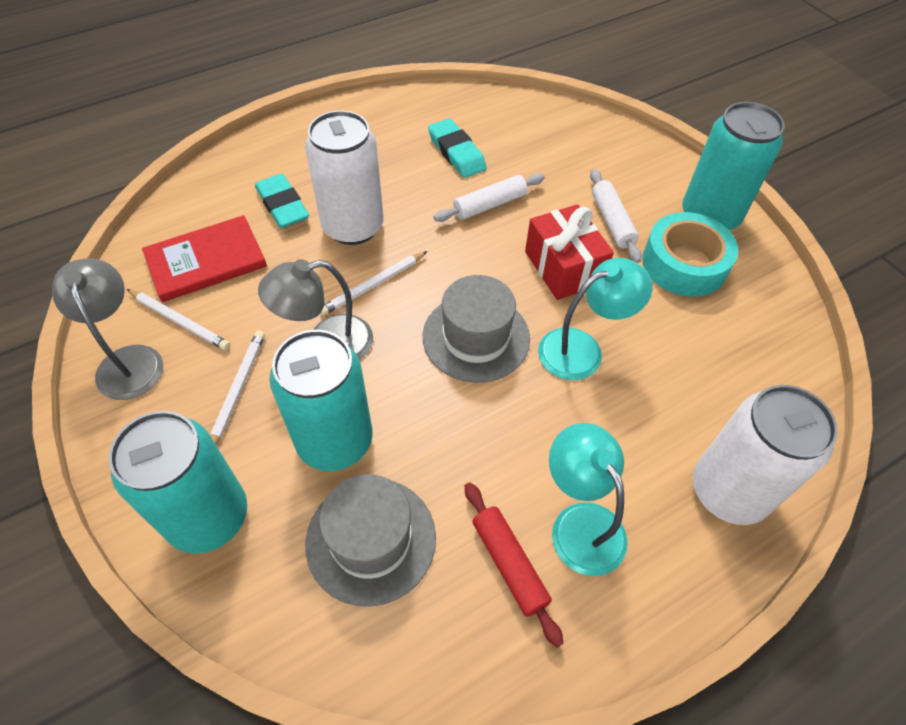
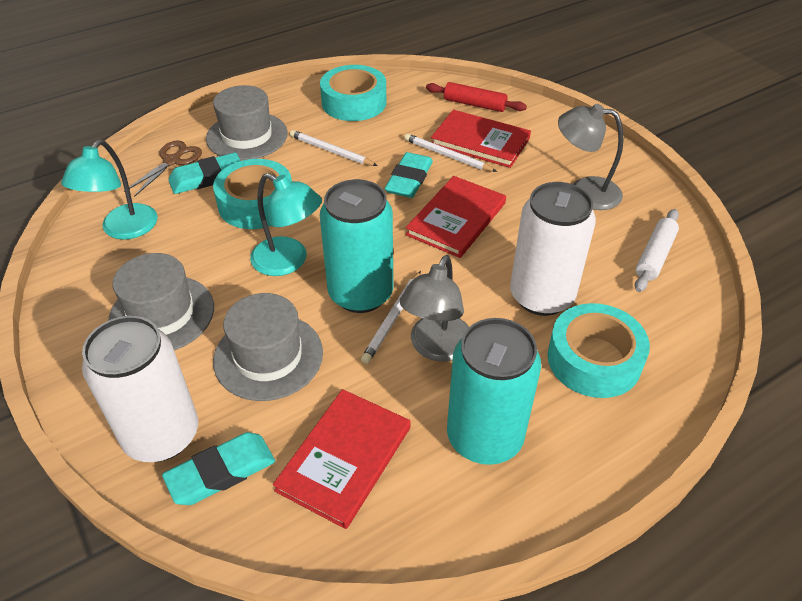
brown scissors: 0 -> 1
grey hat: 2 -> 3
red book: 1 -> 3
red gift: 1 -> 0
turquoise can: 3 -> 2
turquoise eraser: 2 -> 3
turquoise tape: 1 -> 3
white rolling pin: 2 -> 1

